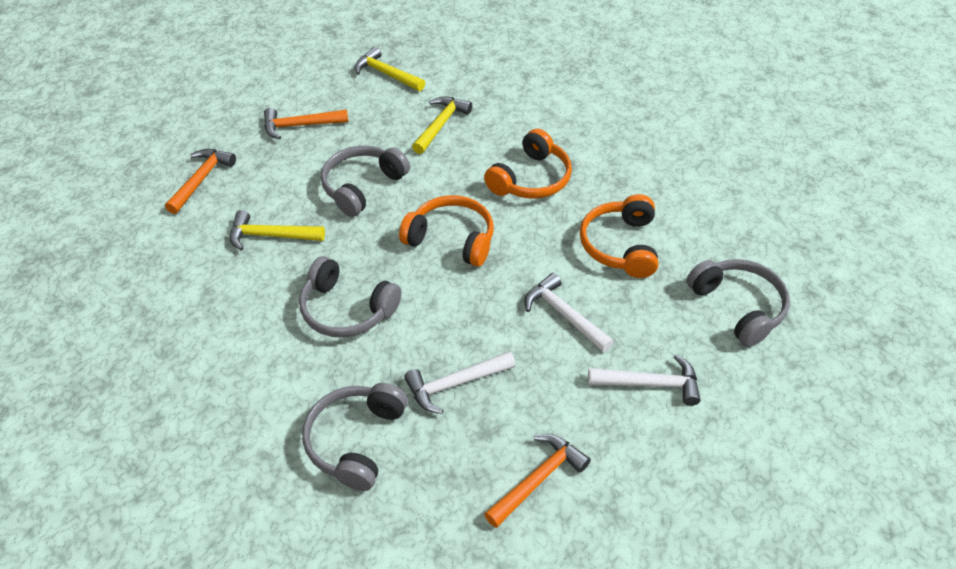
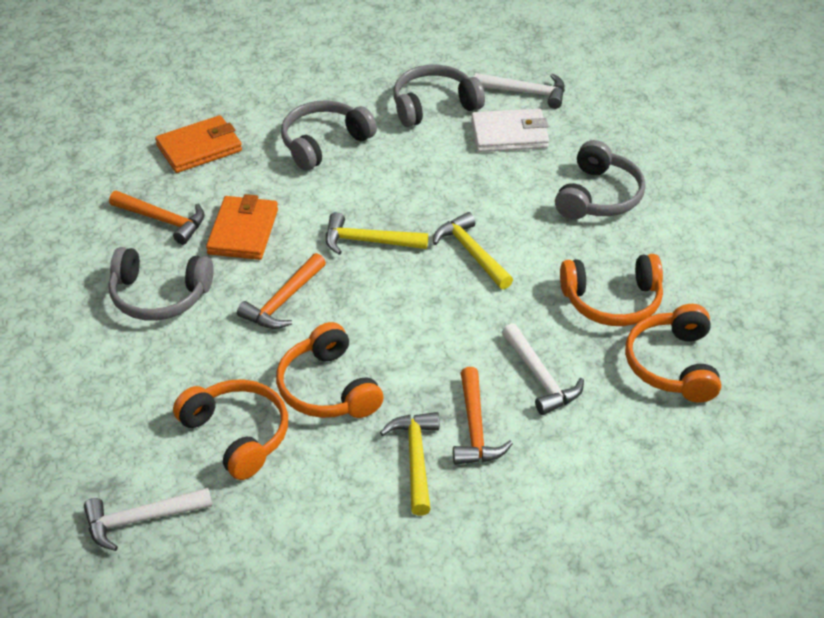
orange headphones: 3 -> 4
orange wallet: 0 -> 2
white wallet: 0 -> 1

